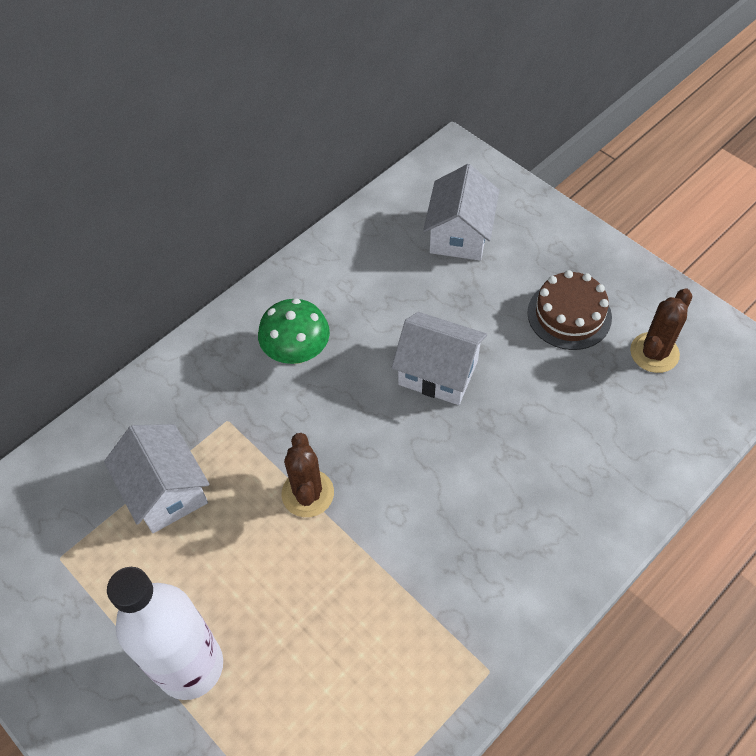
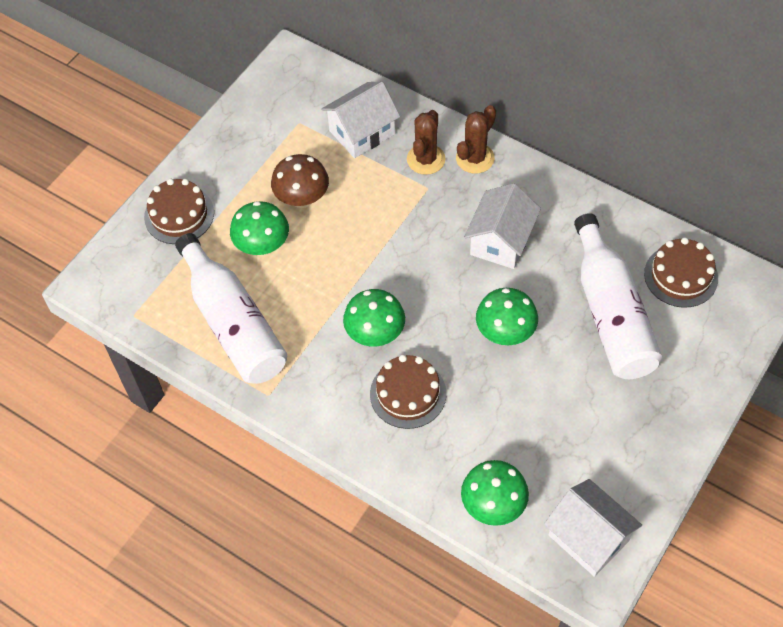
brown cake: 1 -> 3
brown mushroom: 0 -> 1
green mushroom: 1 -> 4
white bottle: 1 -> 2

